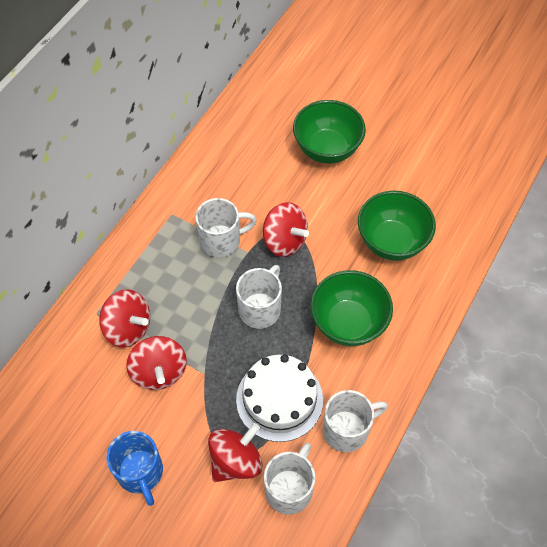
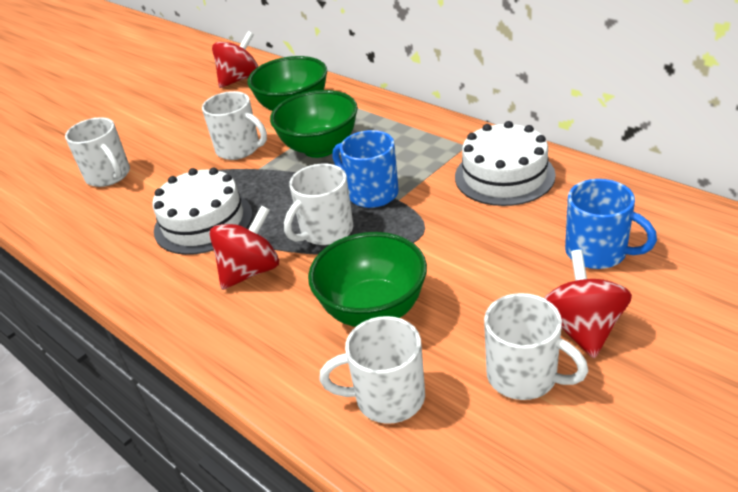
blue mug: 1 -> 2
red spinning top: 4 -> 3
white cake: 1 -> 2
white mug: 4 -> 5

